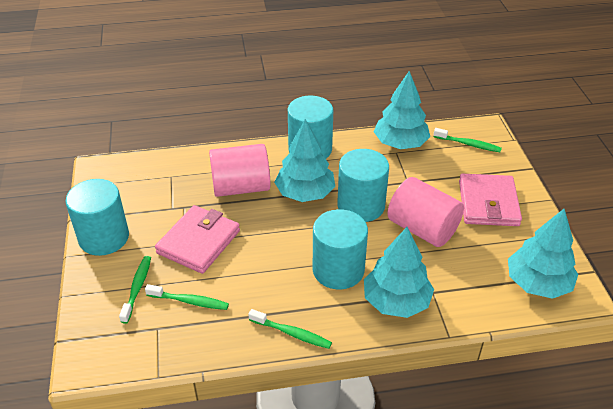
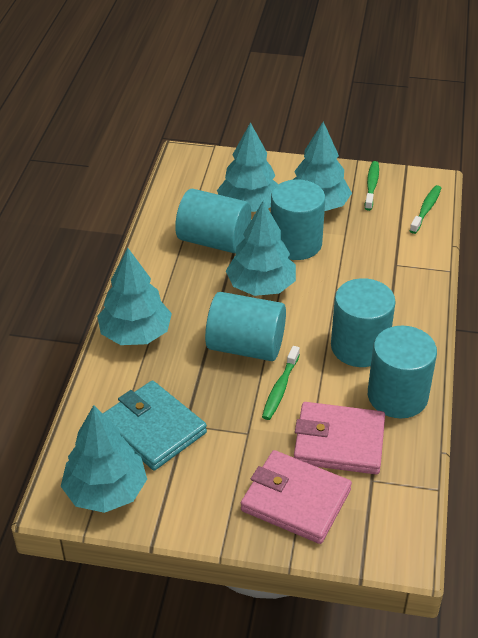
green toothbrush: 4 -> 3
pink cylinder: 2 -> 0
turquoise cylinder: 4 -> 5
turquoise tree: 4 -> 5
turquoise wallet: 0 -> 1

